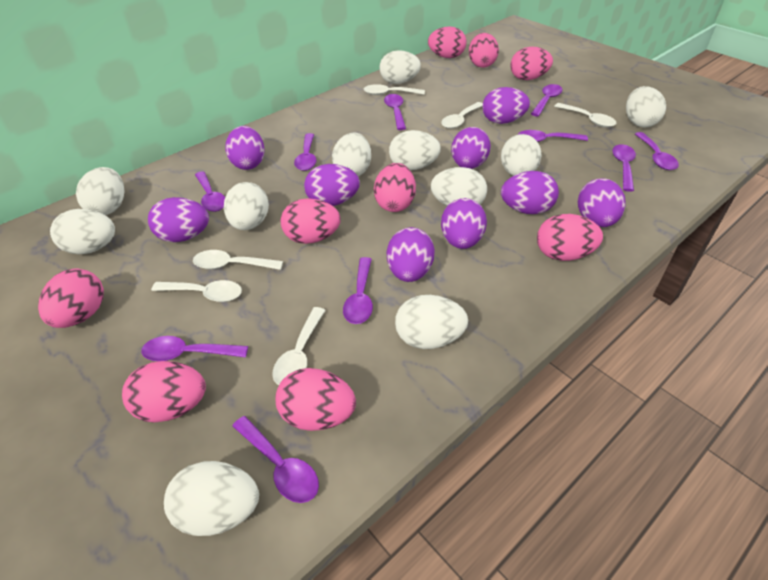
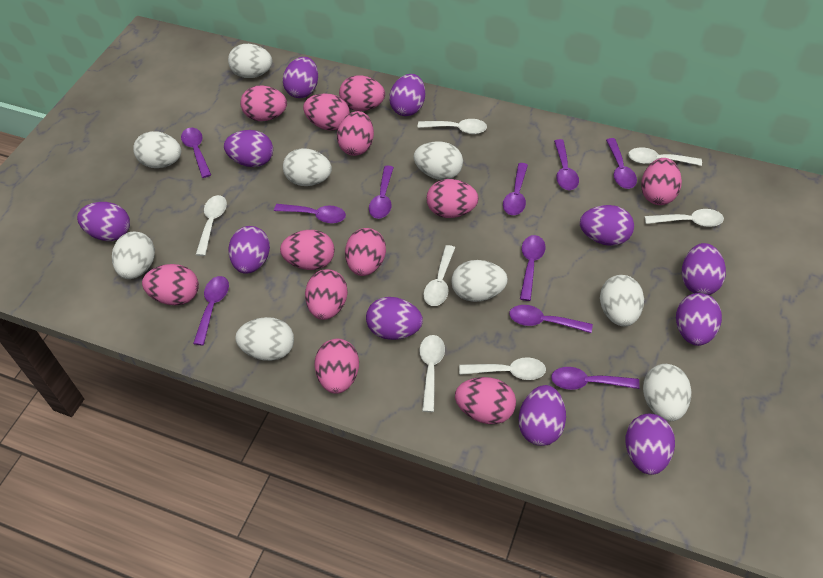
pink egg: 9 -> 12
purple egg: 9 -> 11
white egg: 11 -> 9
white spoon: 6 -> 7

